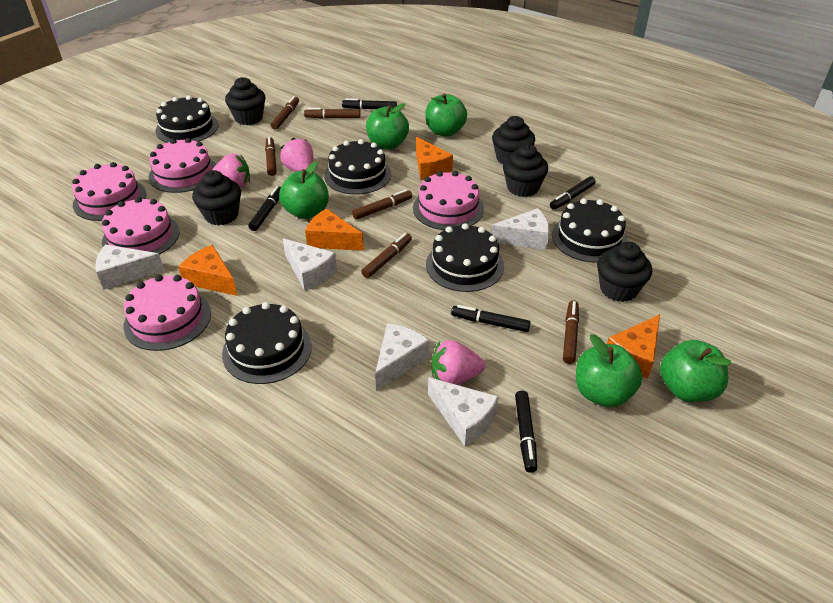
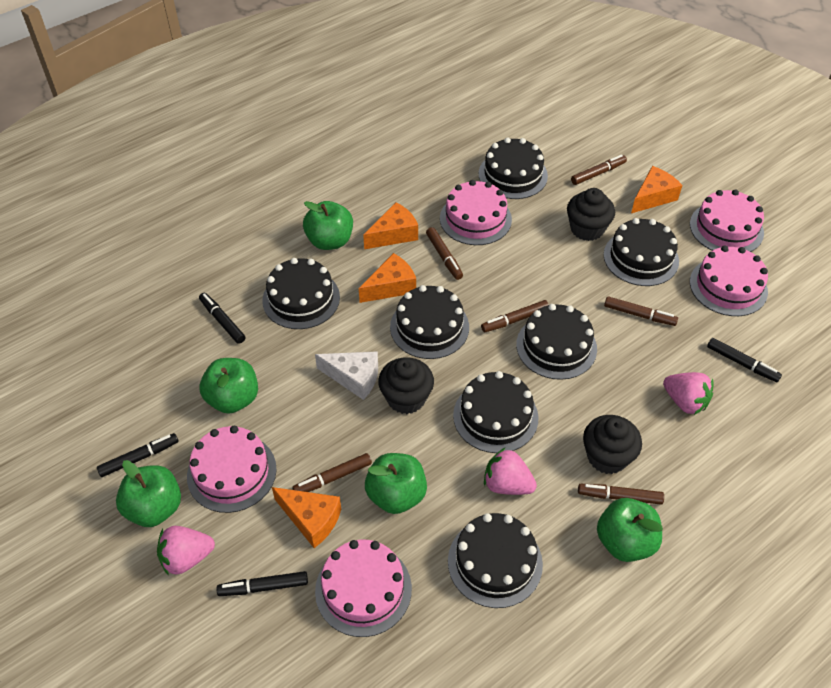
black cake: 5 -> 7
black cupcake: 5 -> 3
black marker: 5 -> 4
white cheese: 5 -> 1

